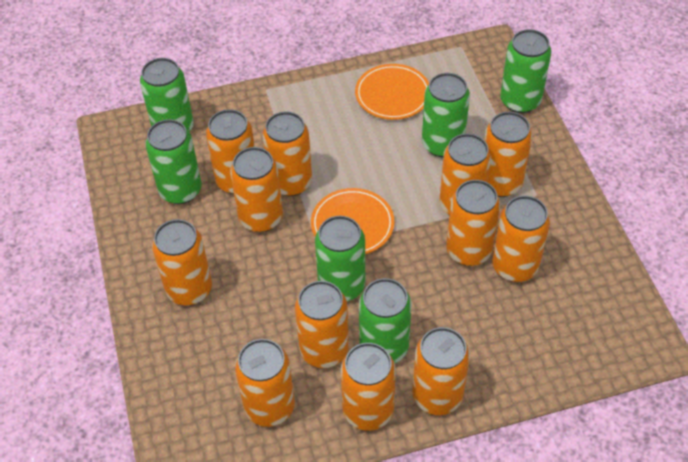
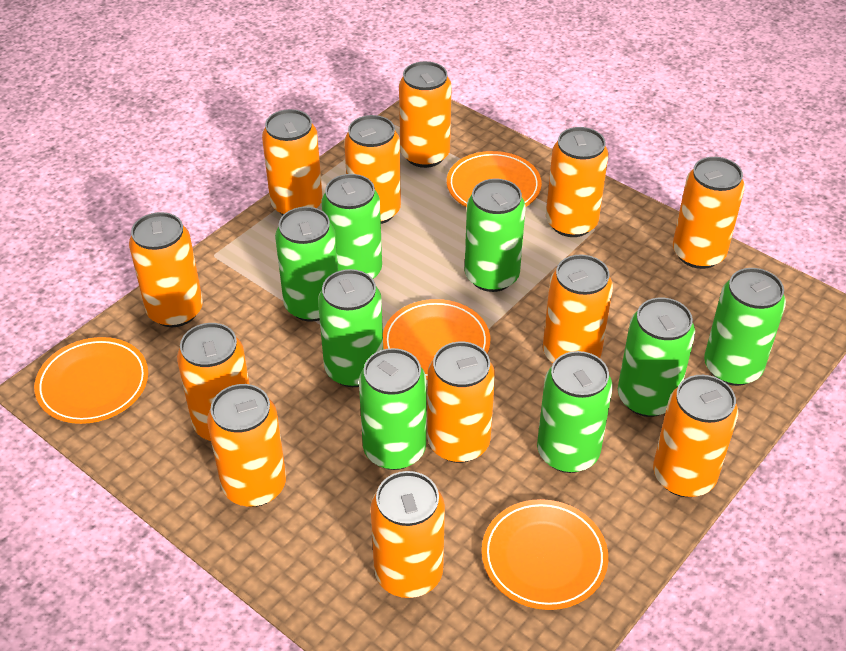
green can: 6 -> 8
orange plate: 2 -> 4

